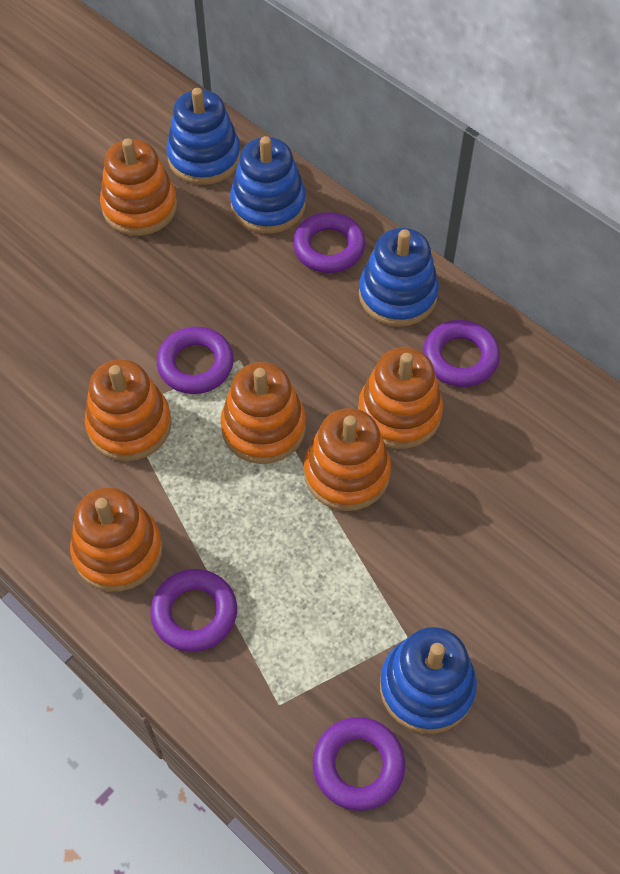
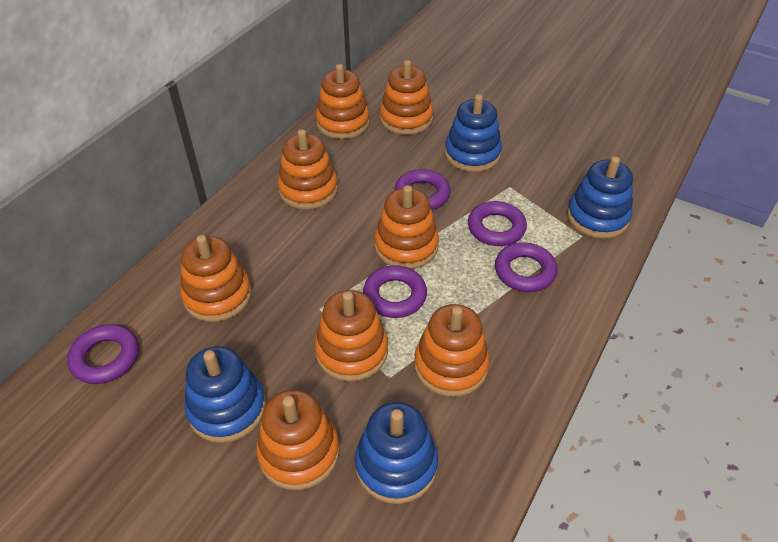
orange stacking toy: 6 -> 8

